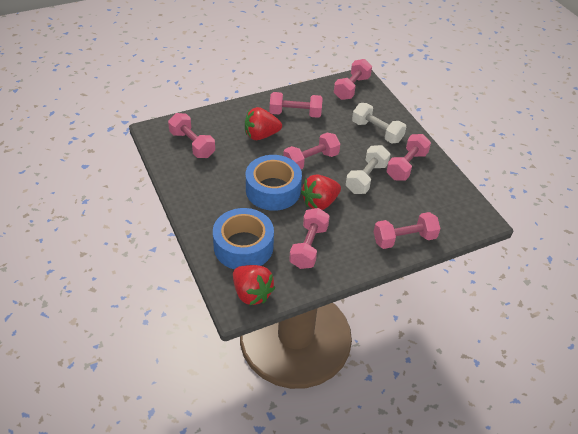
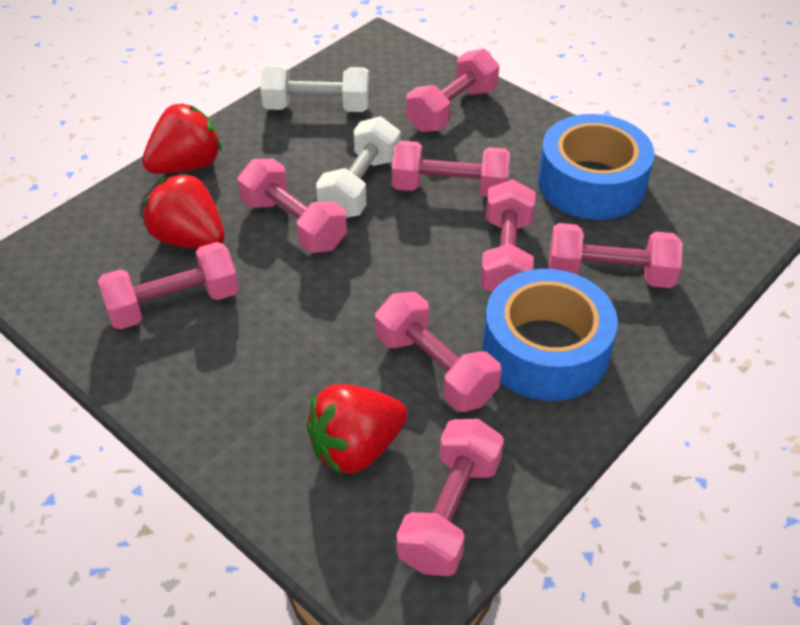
pink dumbbell: 7 -> 8

